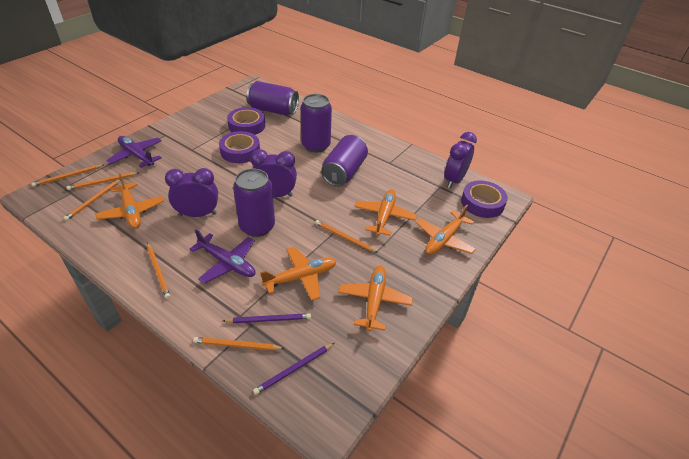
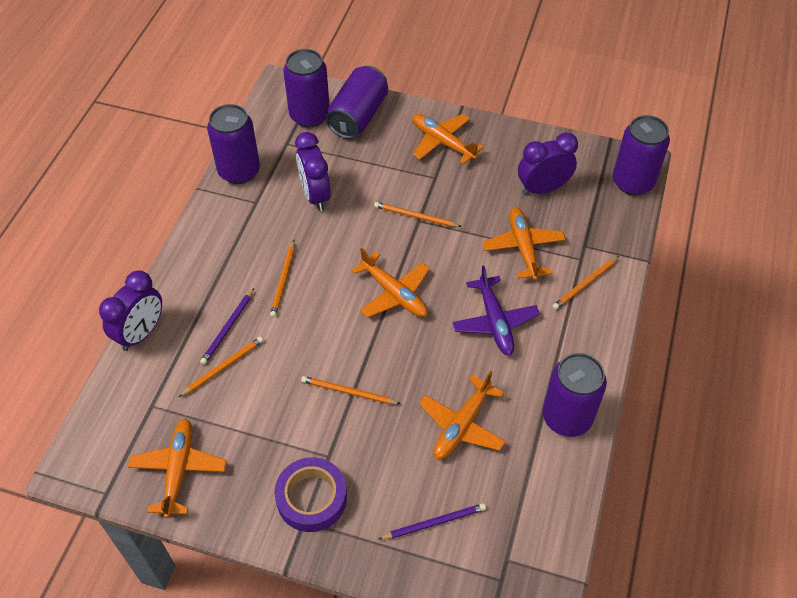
orange pencil: 6 -> 5
purple can: 4 -> 5
purple plane: 2 -> 1
purple tape: 3 -> 1

